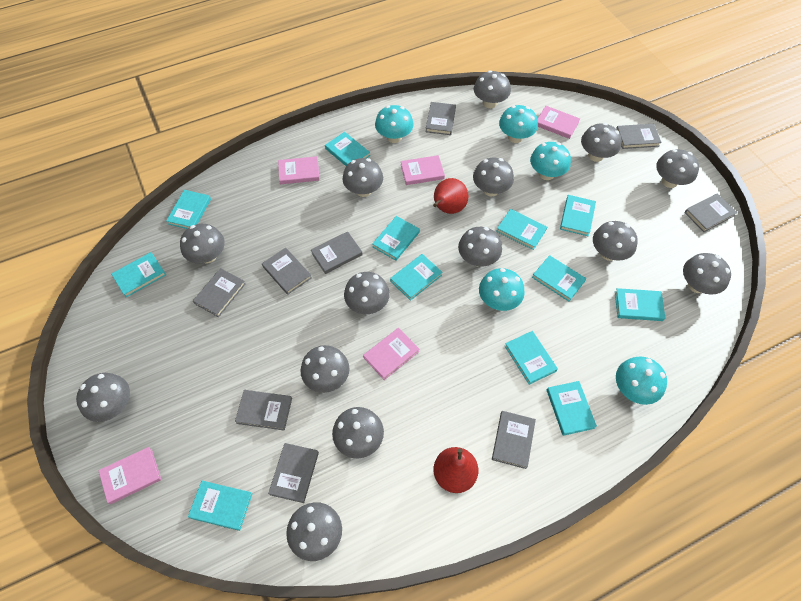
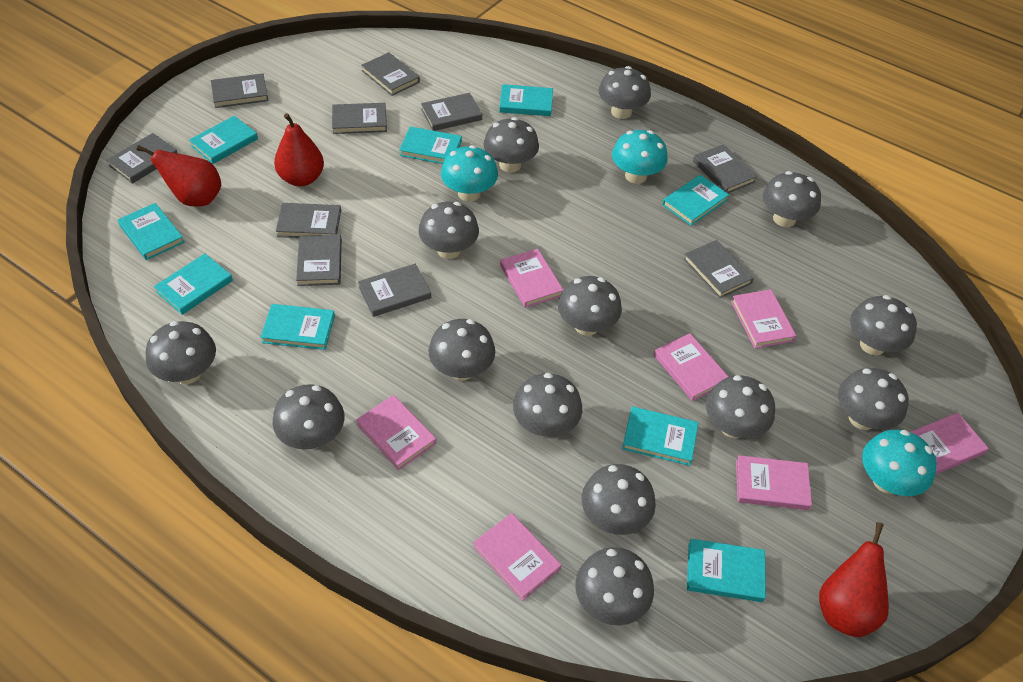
grey book: 9 -> 10
pink book: 5 -> 7
red pear: 2 -> 3
turquoise book: 12 -> 9
turquoise mushroom: 5 -> 3

